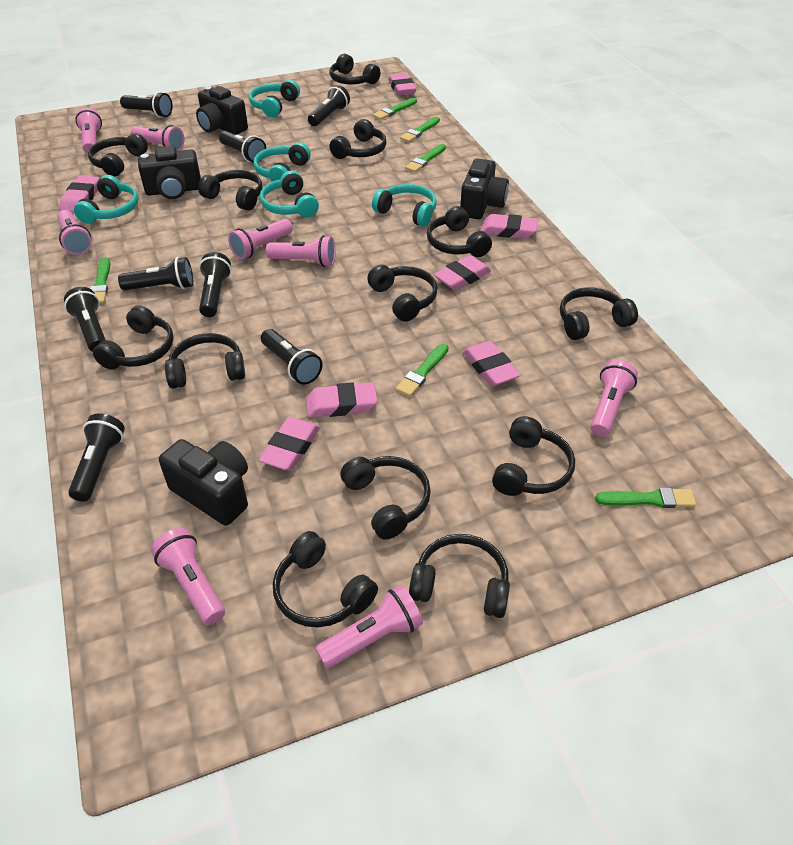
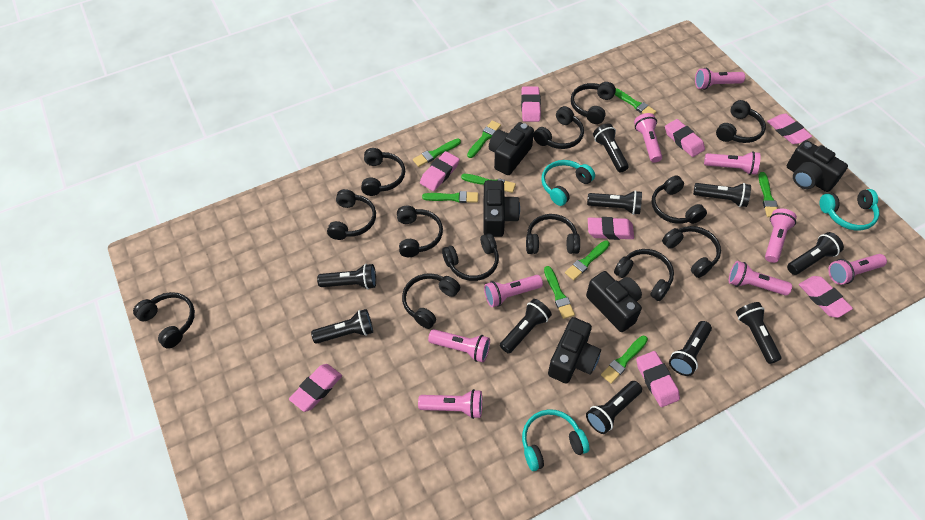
black camera: 4 -> 5
black flashlight: 8 -> 10
green brush: 6 -> 9
pink eraser: 7 -> 8
pink flashlight: 8 -> 9
turquoise headphones: 5 -> 3

